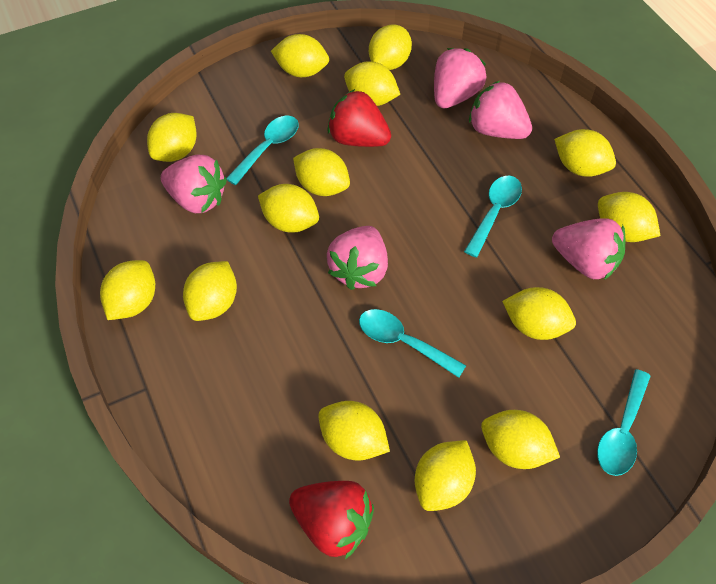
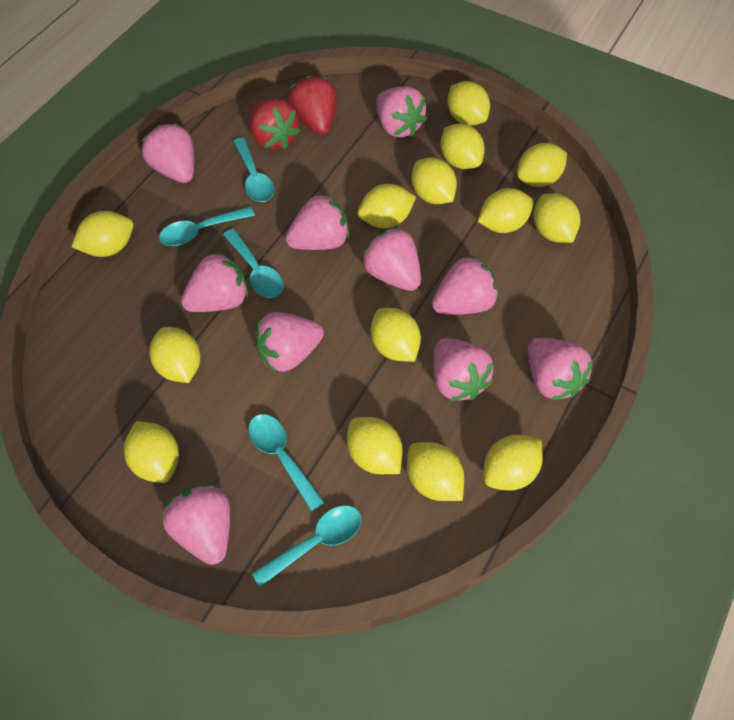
pink strawberry: 5 -> 10
turquoise spoon: 4 -> 5

